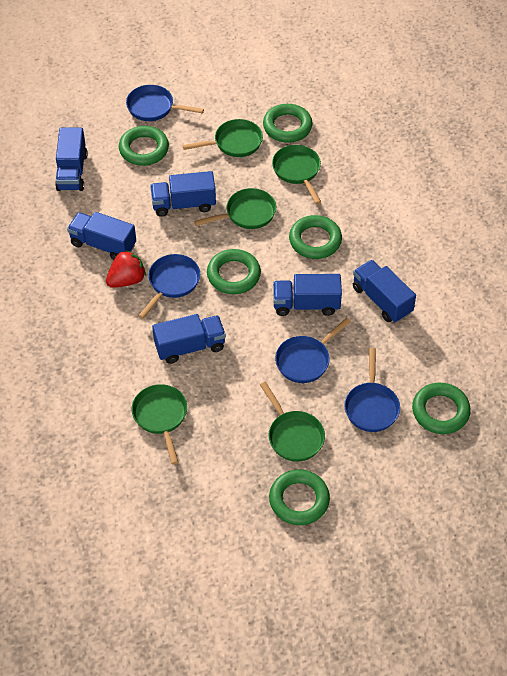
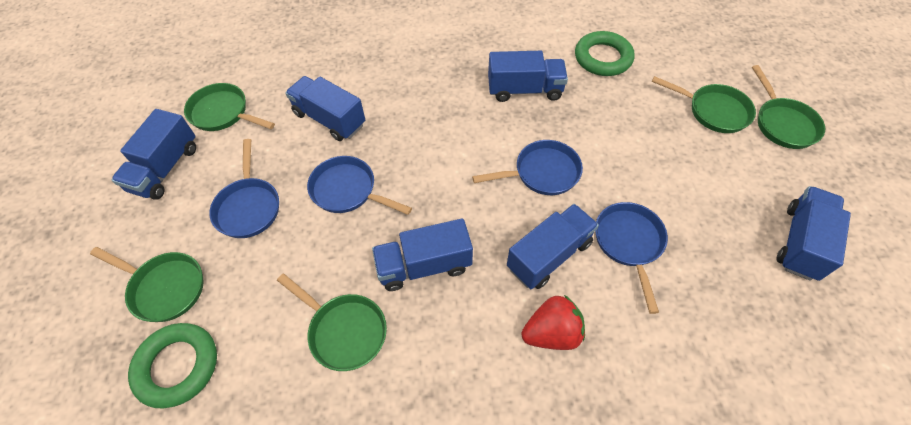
green ring: 6 -> 2

